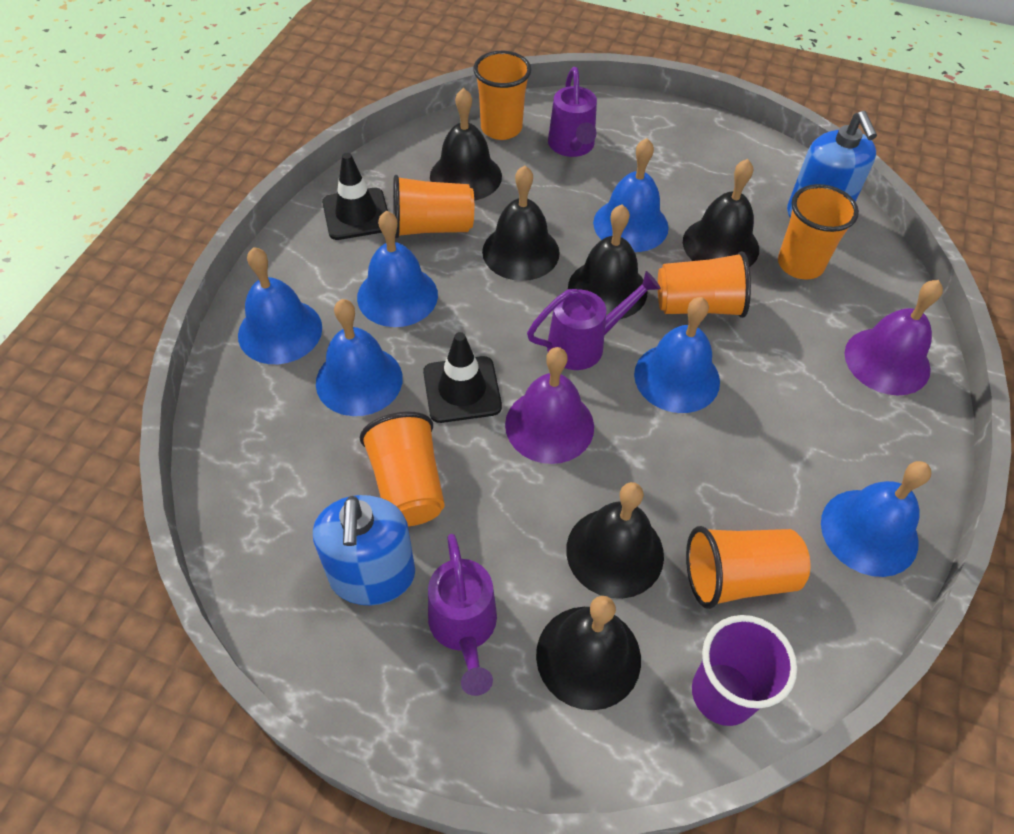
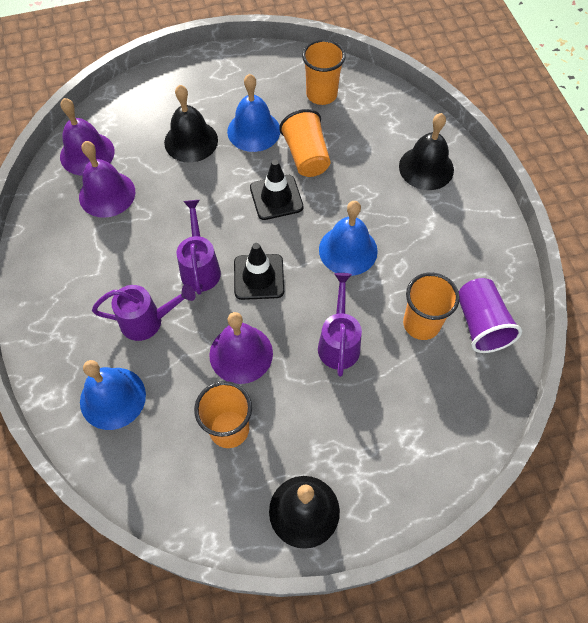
black bell: 6 -> 3
blue bell: 6 -> 3
blue soap dispenser: 2 -> 0
orange cup: 6 -> 4
purple bell: 2 -> 3

